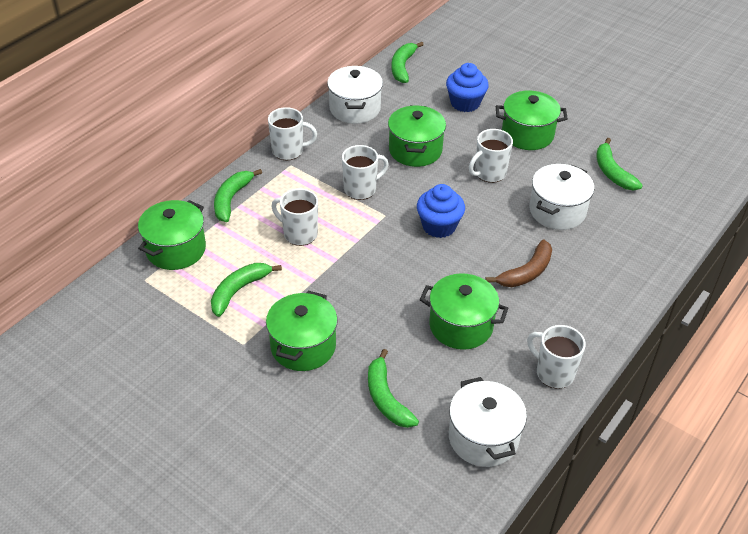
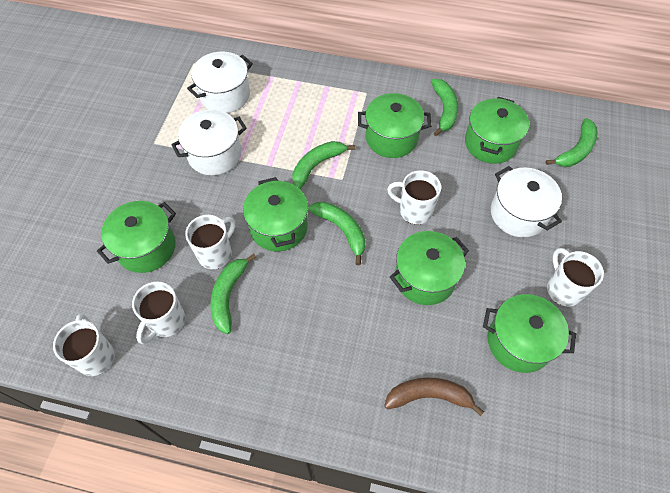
blue cupcake: 2 -> 0
green pot: 5 -> 6

